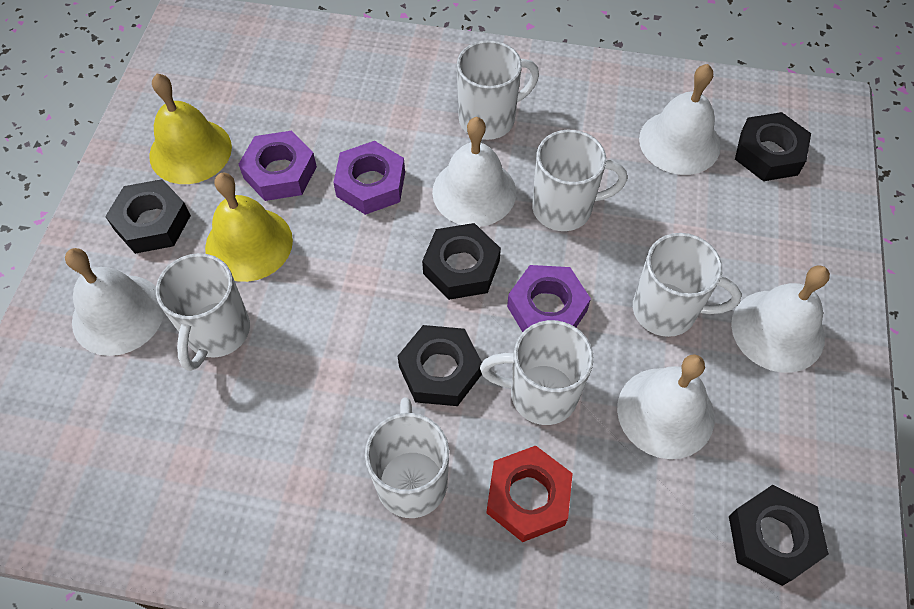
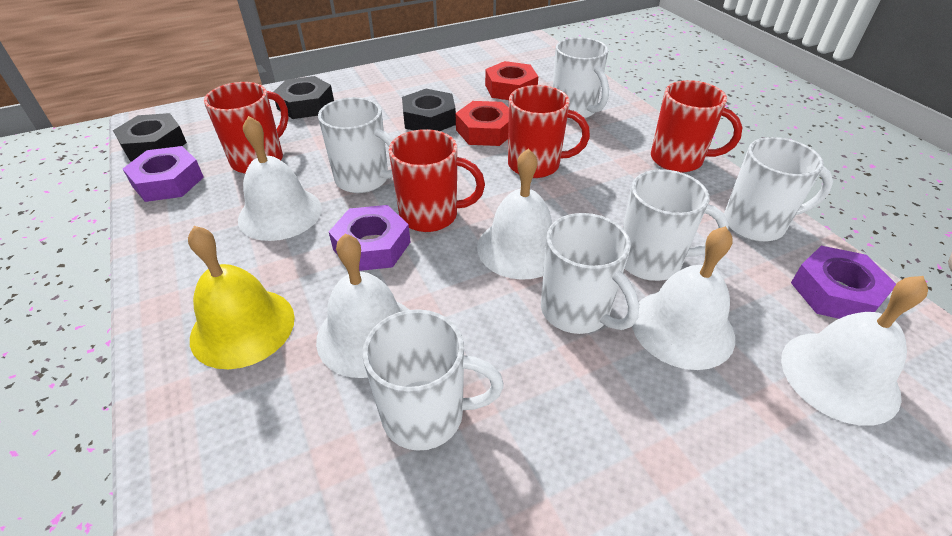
black nut: 5 -> 3
red mug: 0 -> 4
red nut: 1 -> 2
yellow bell: 2 -> 1

